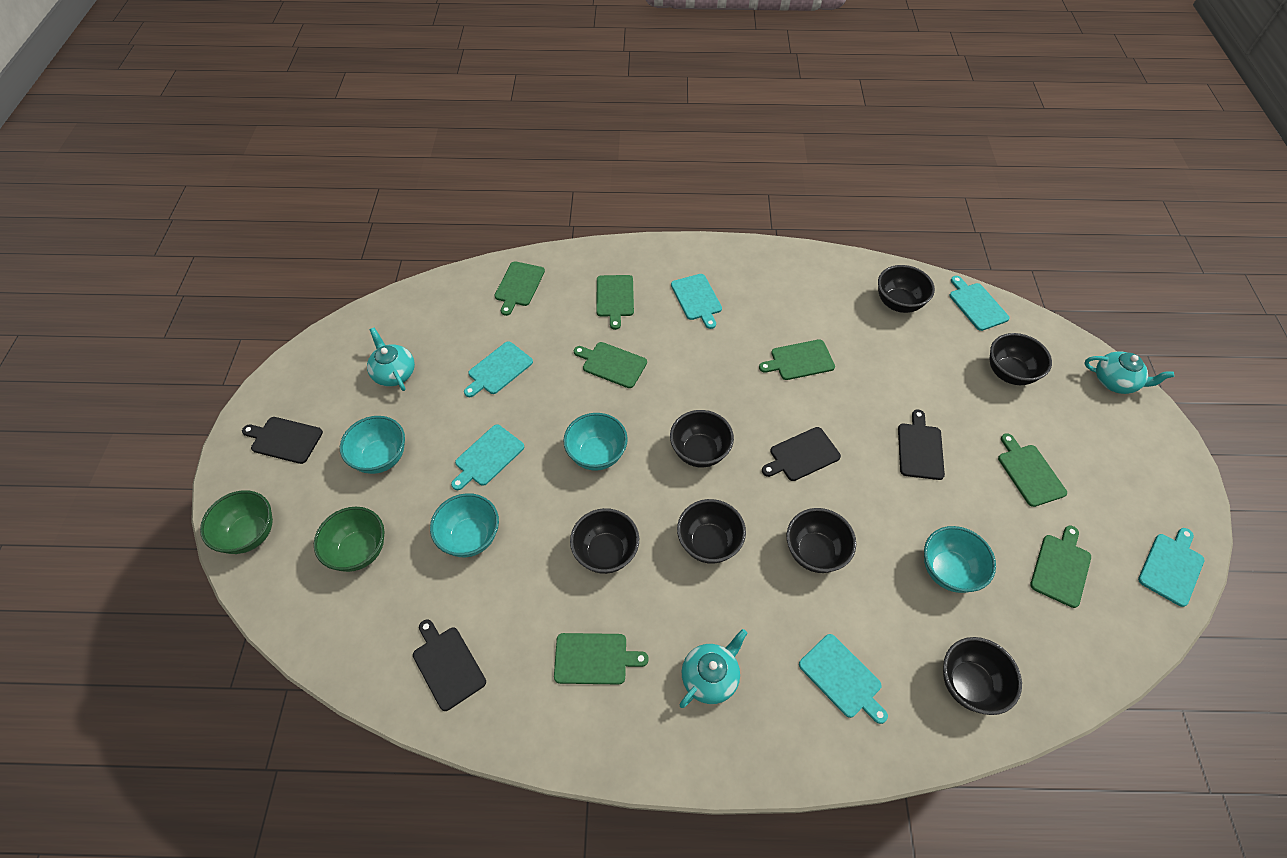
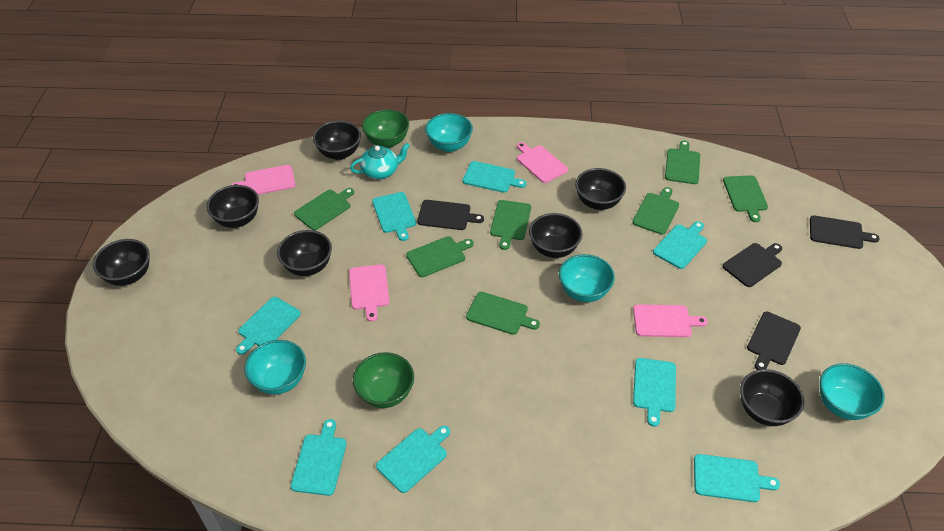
pink cutting board: 0 -> 4
turquoise cutting board: 6 -> 8
turquoise teapot: 3 -> 1

